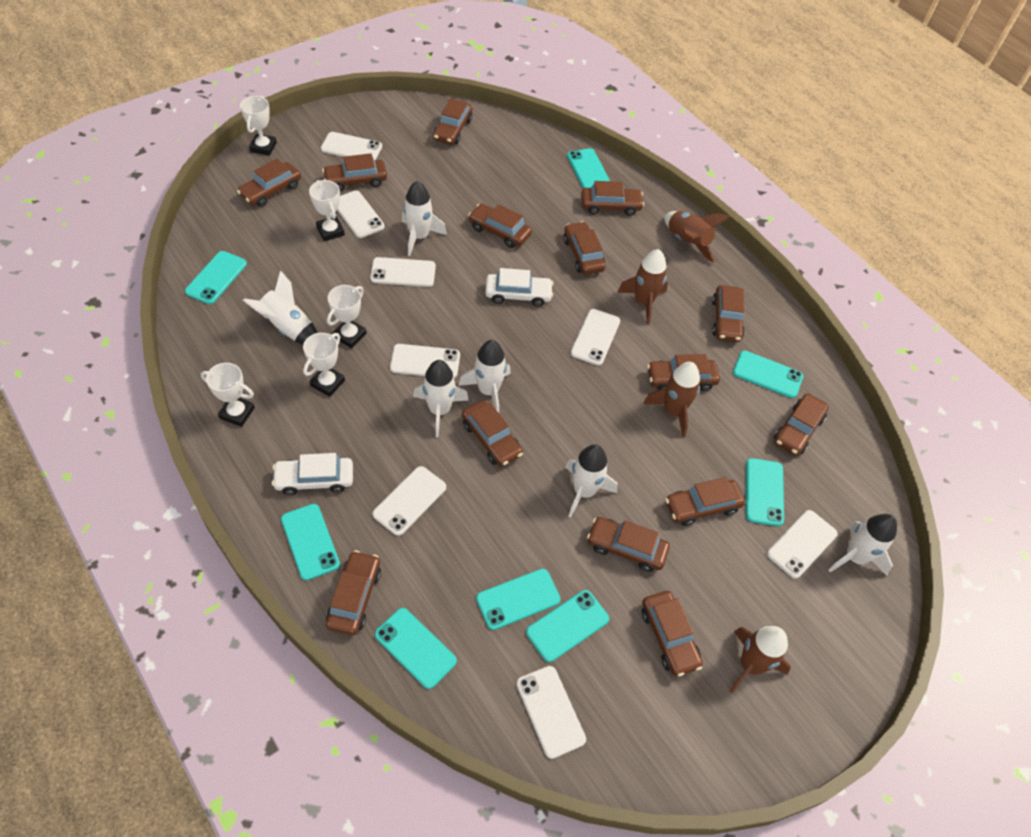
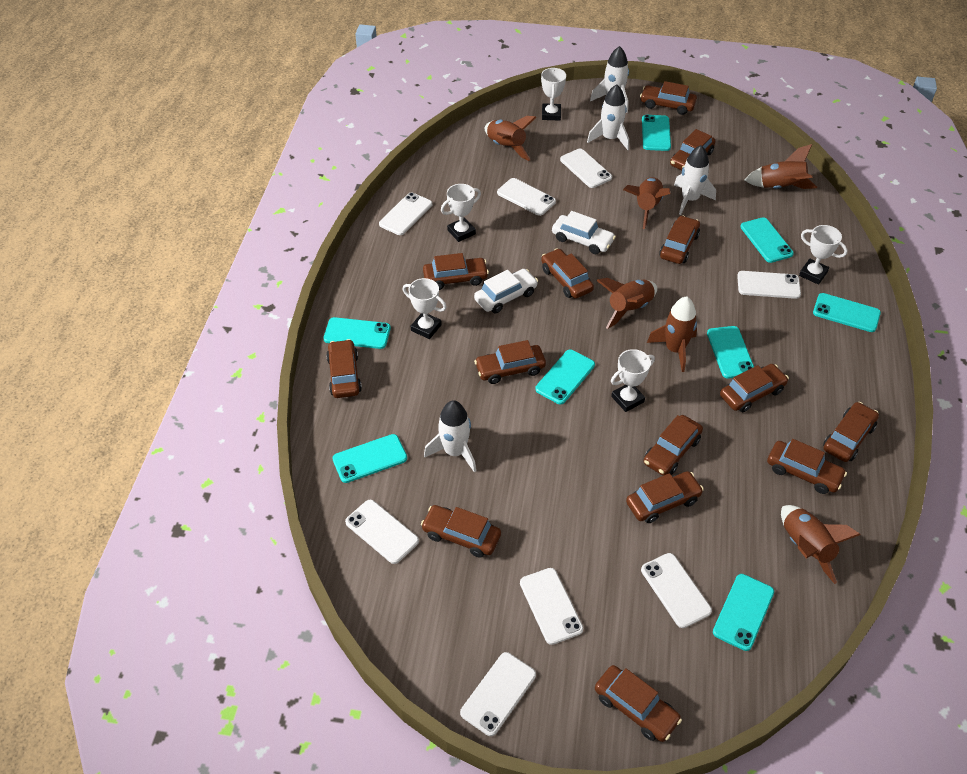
brown rocket: 4 -> 6
white rocket: 6 -> 4

